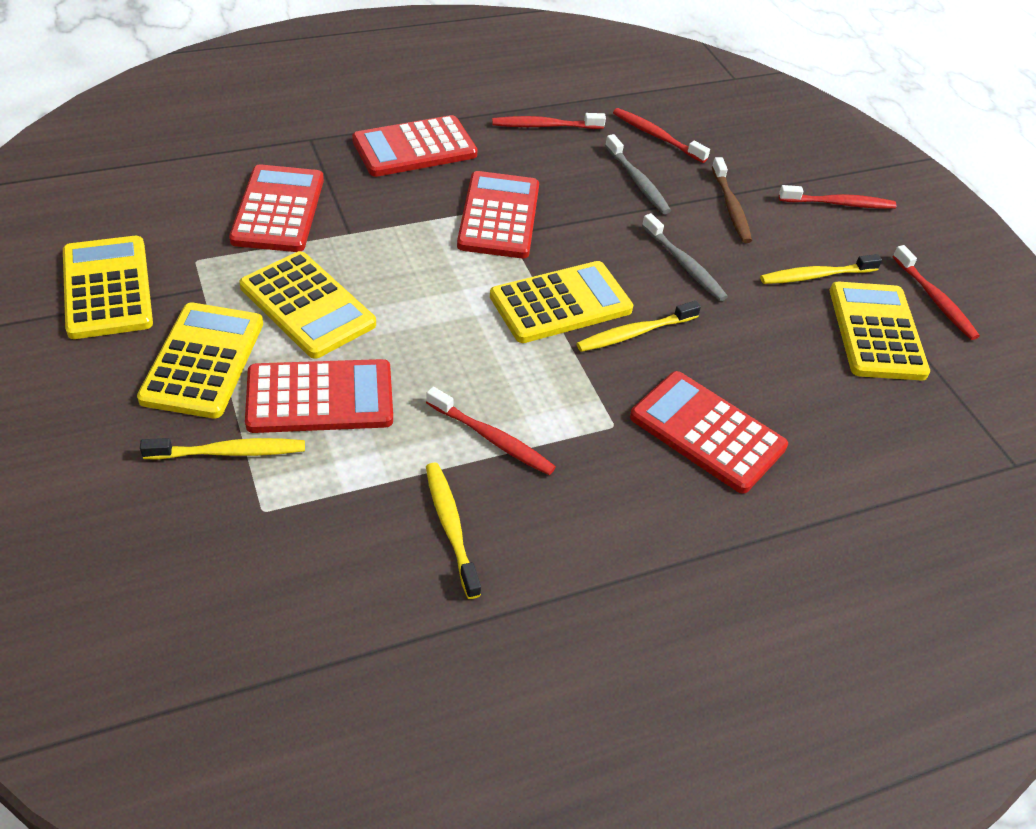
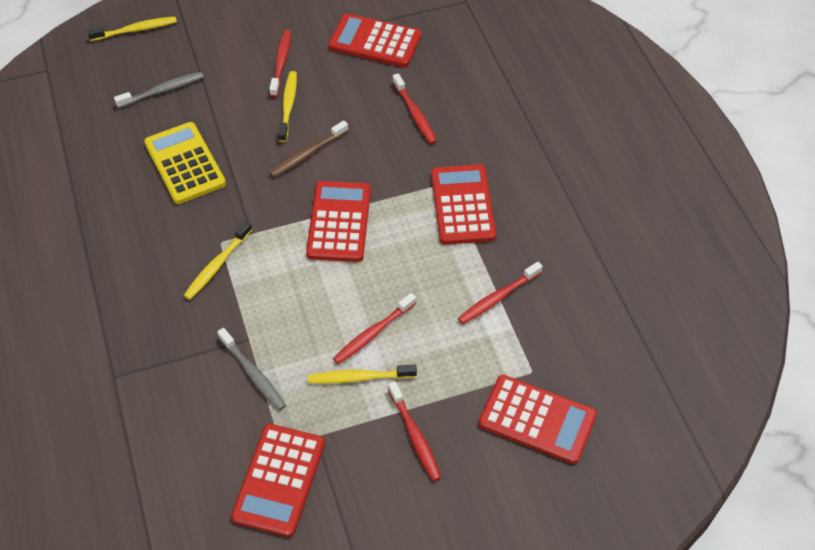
yellow calculator: 5 -> 1

